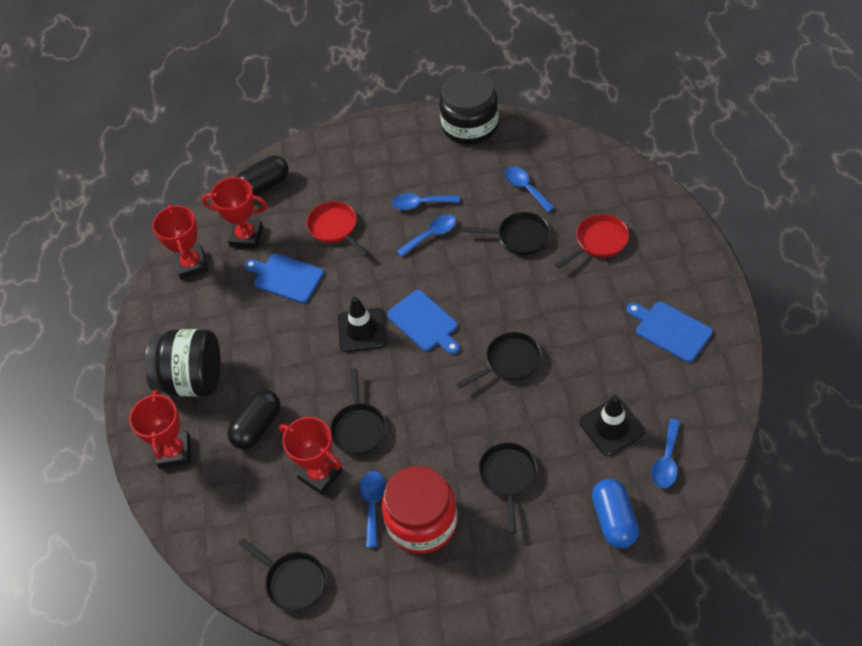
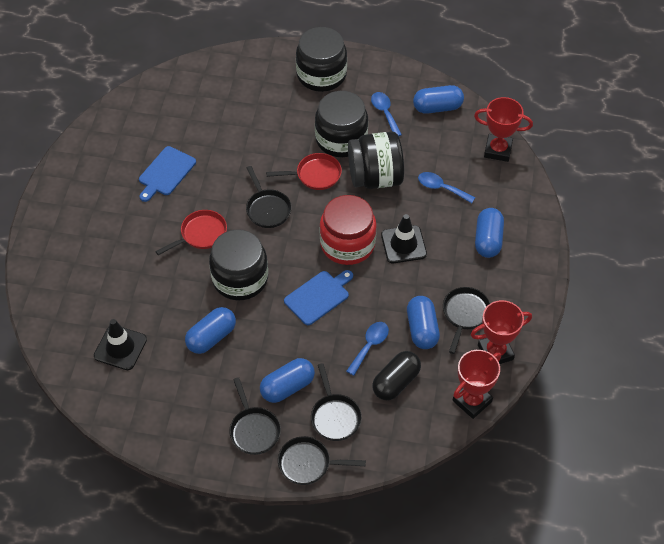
black capsule: 2 -> 1
black jar: 2 -> 4
blue capsule: 1 -> 5
blue cutting board: 3 -> 2
blue spoon: 5 -> 3
red trophy: 4 -> 3

